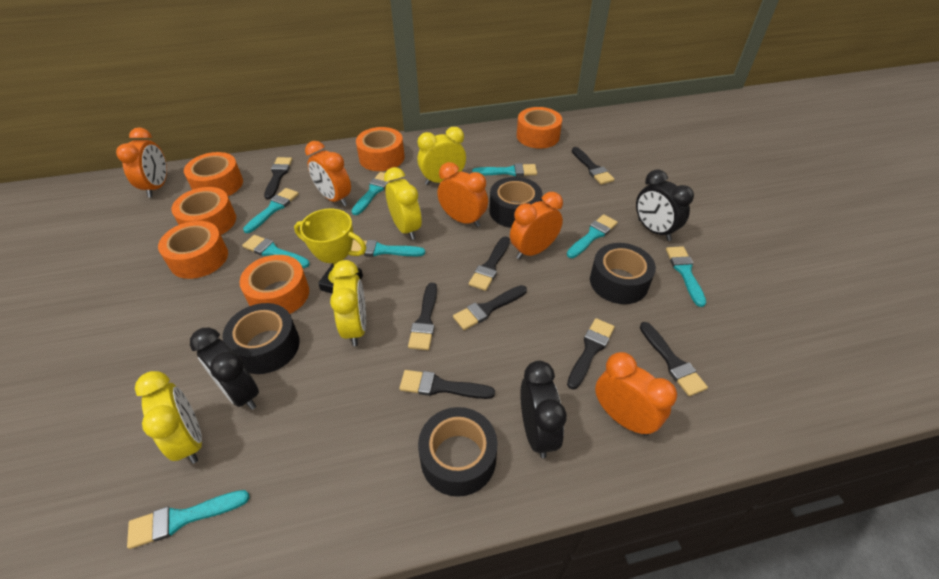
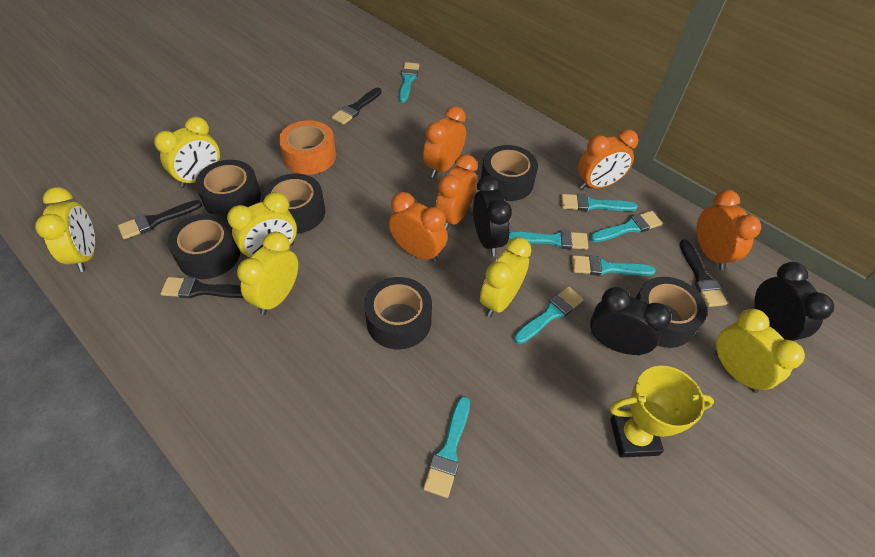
black brush: 8 -> 4
black tape: 4 -> 6
orange tape: 6 -> 1
turquoise brush: 8 -> 7
yellow clock: 4 -> 6

